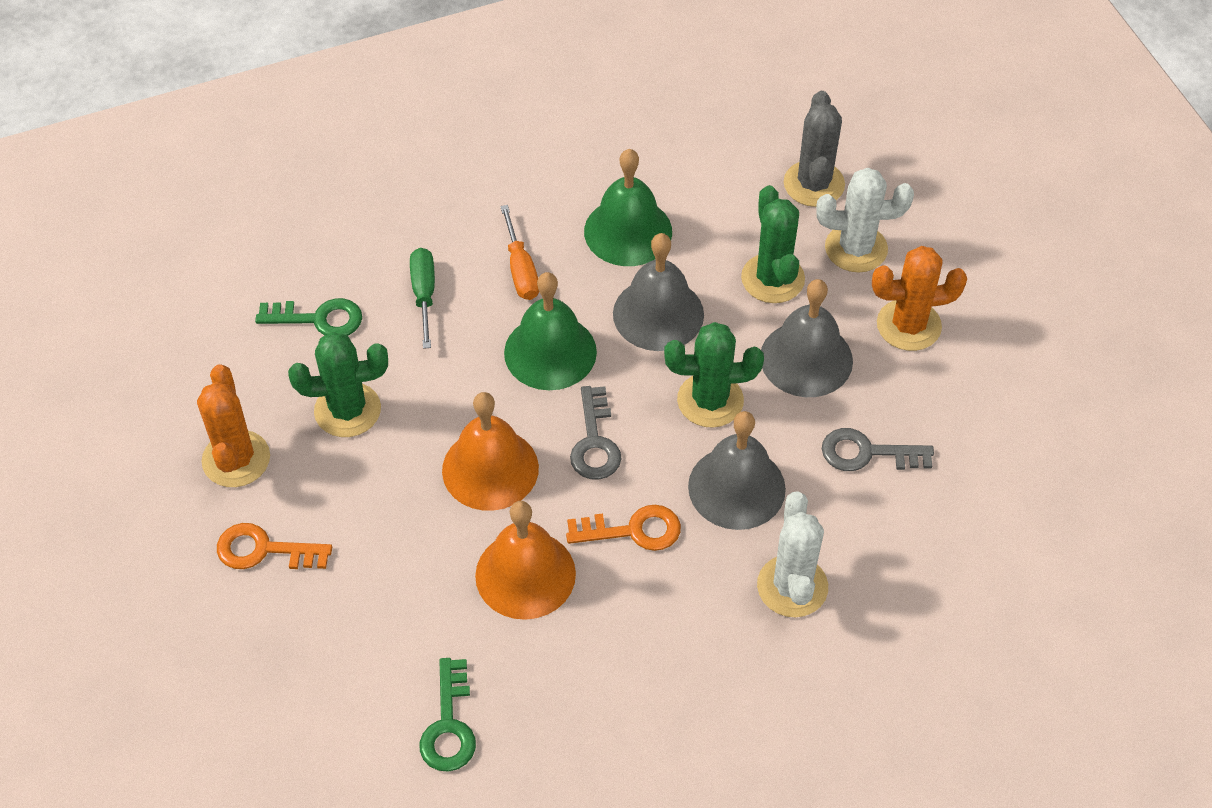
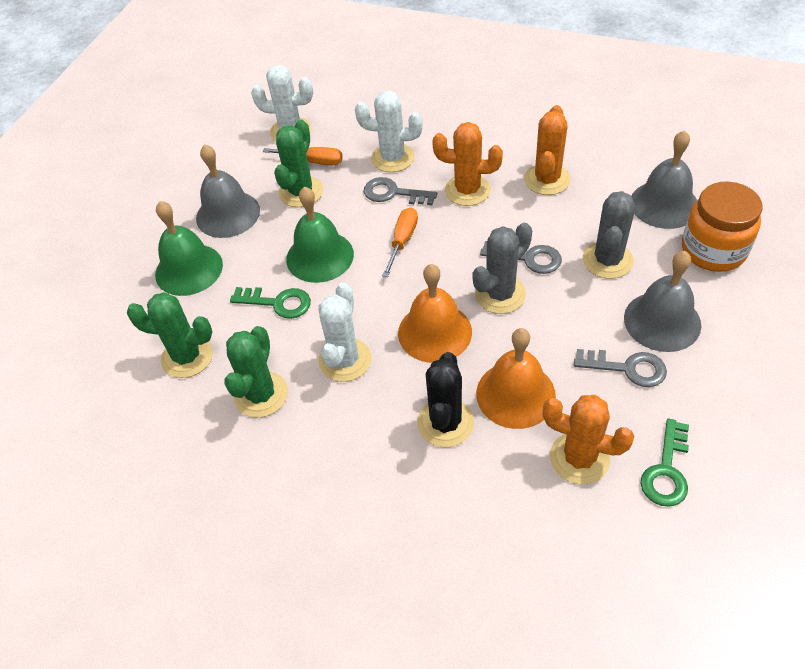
black cactus: 0 -> 1
green screwdriver: 1 -> 0
grey cactus: 1 -> 2
grey key: 2 -> 3
orange cactus: 2 -> 3
orange jar: 0 -> 1
orange key: 2 -> 0
orange screwdriver: 1 -> 2
white cactus: 2 -> 3

